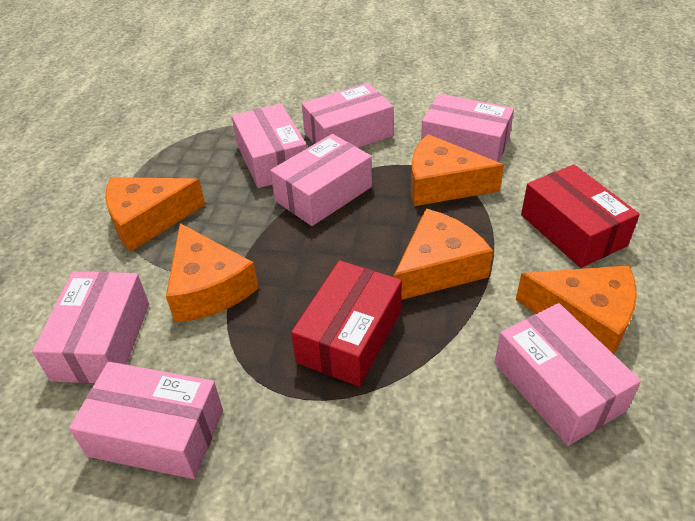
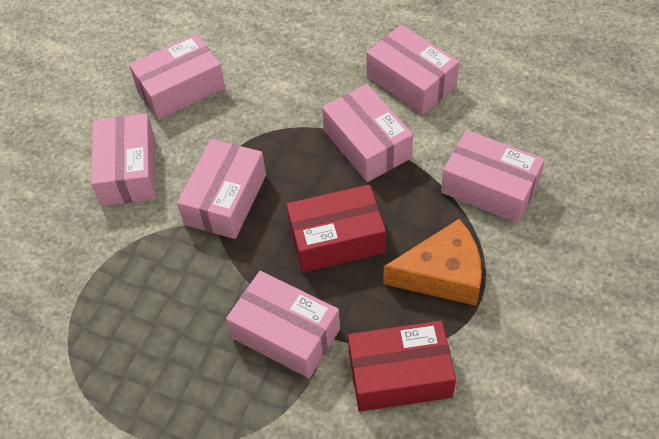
orange cheese: 5 -> 1

